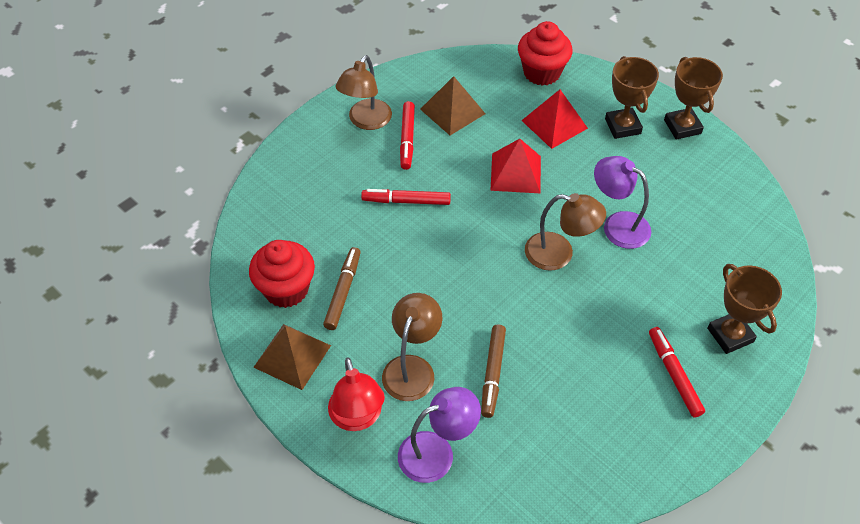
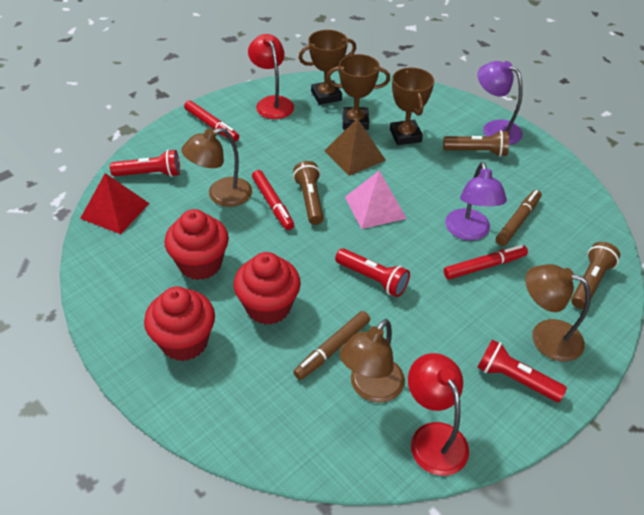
brown flashlight: 0 -> 3
brown pyramid: 2 -> 1
pink pyramid: 0 -> 1
red cupcake: 2 -> 3
red flashlight: 0 -> 3
red lamp: 1 -> 2
red pyramid: 2 -> 1

